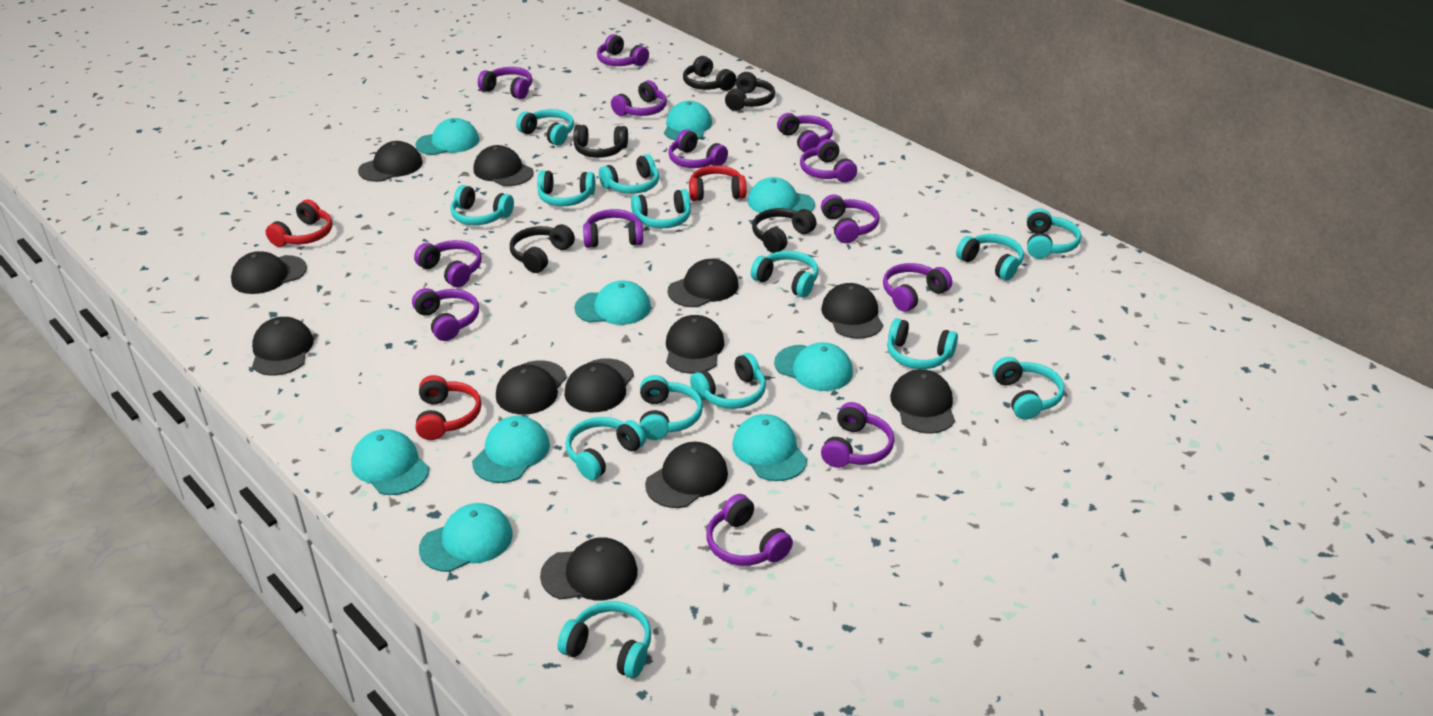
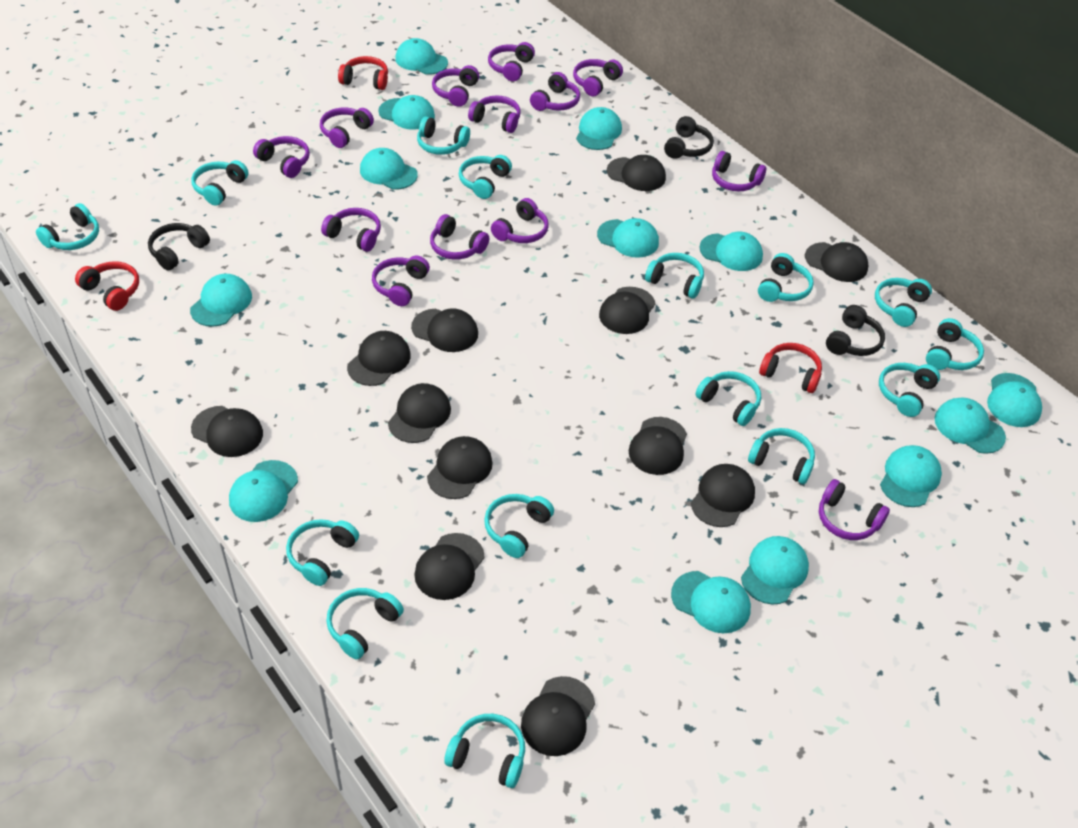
black headphones: 5 -> 3
turquoise cap: 9 -> 13
turquoise headphones: 14 -> 15

